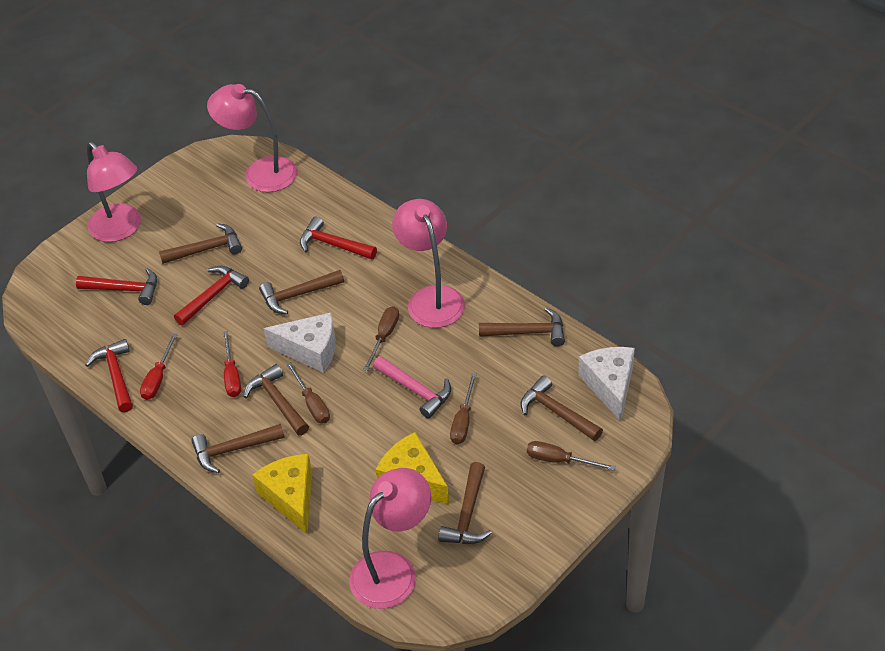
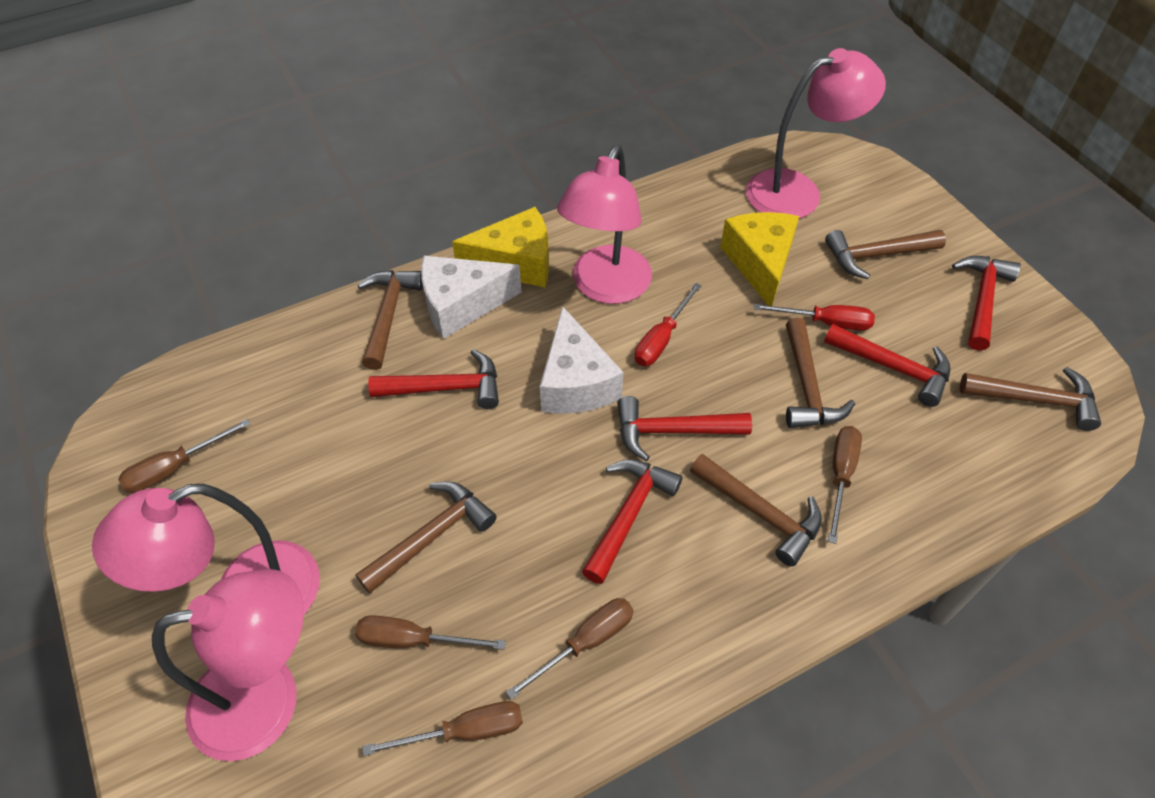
brown hammer: 7 -> 6
brown screwdriver: 4 -> 5
pink hammer: 1 -> 0
red hammer: 4 -> 5

